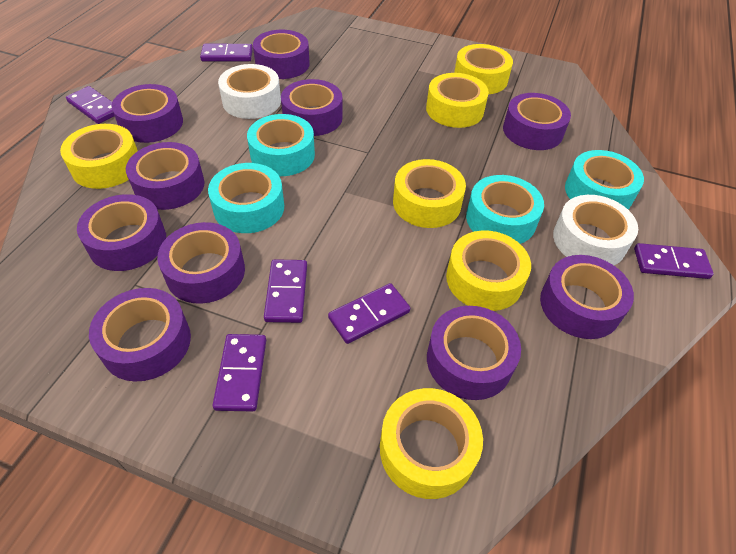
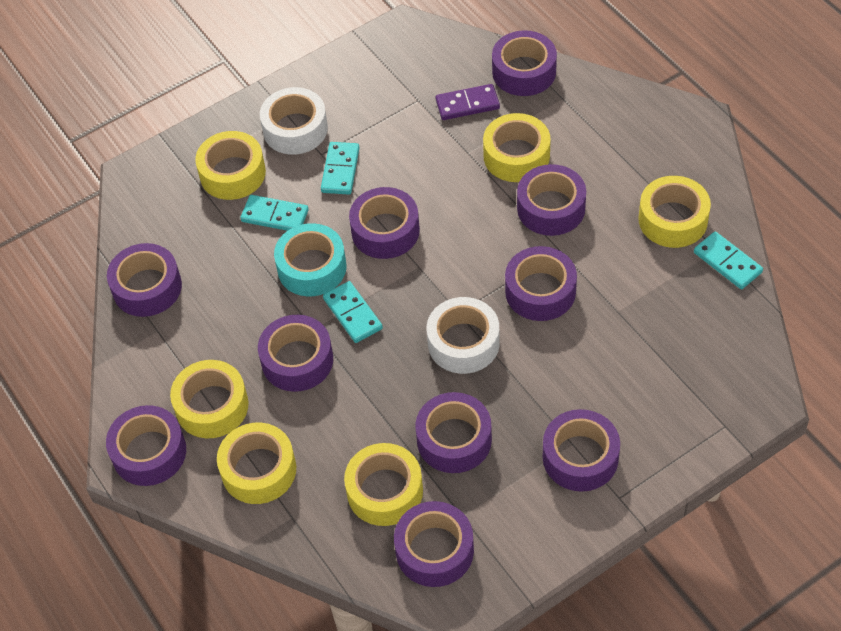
purple domino: 6 -> 1
turquoise domino: 0 -> 4
turquoise tape: 4 -> 1

